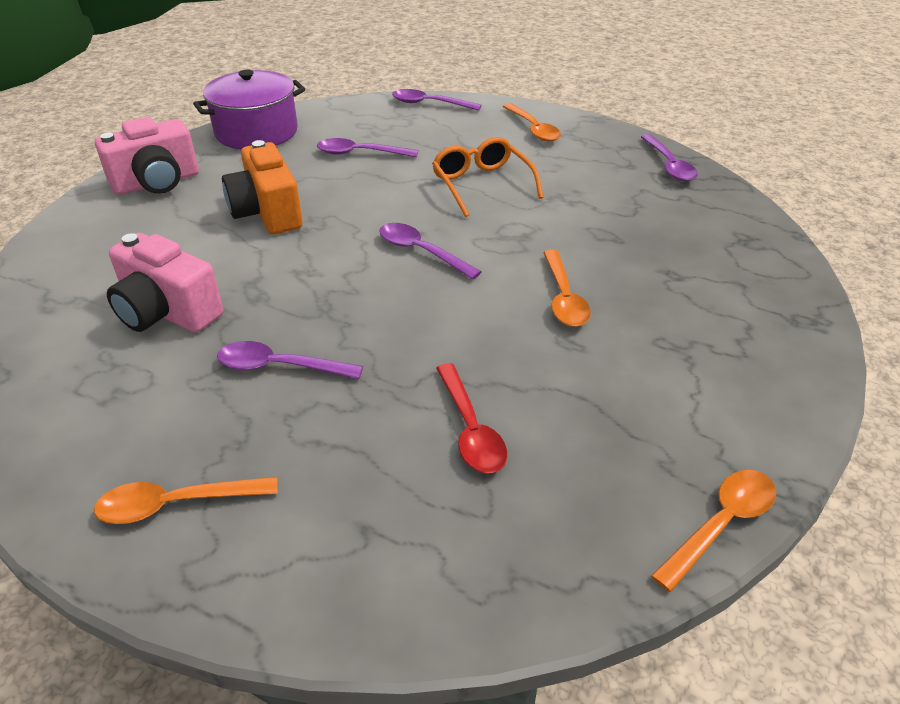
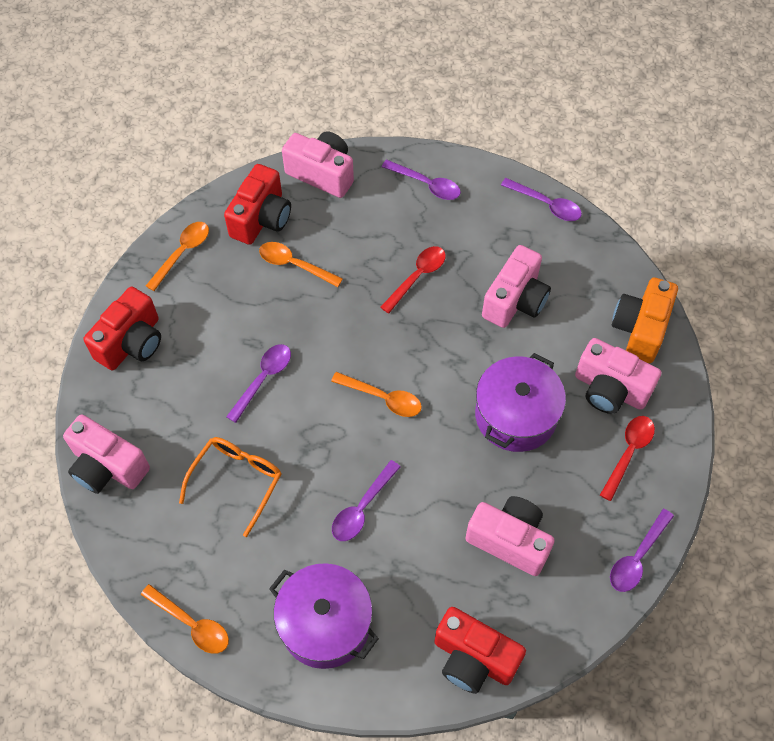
pink camera: 2 -> 5
purple pot: 1 -> 2
red camera: 0 -> 3
red spoon: 1 -> 2

